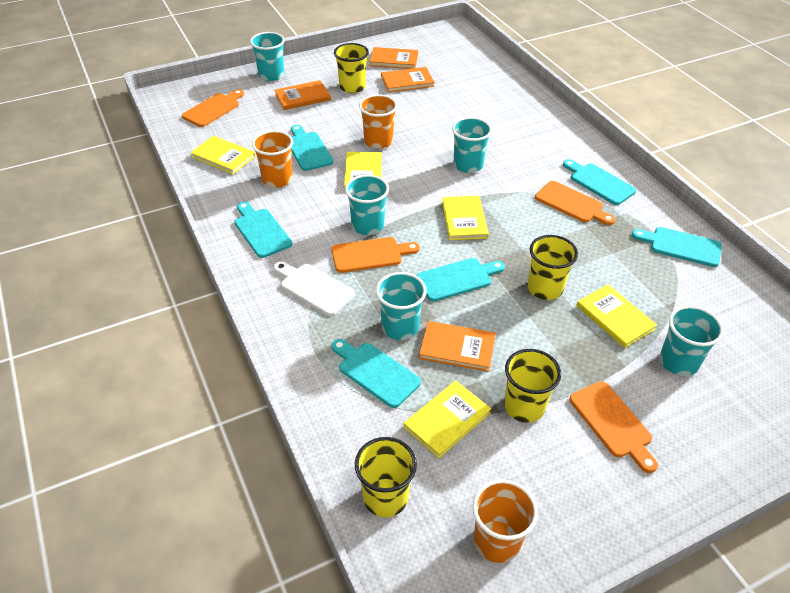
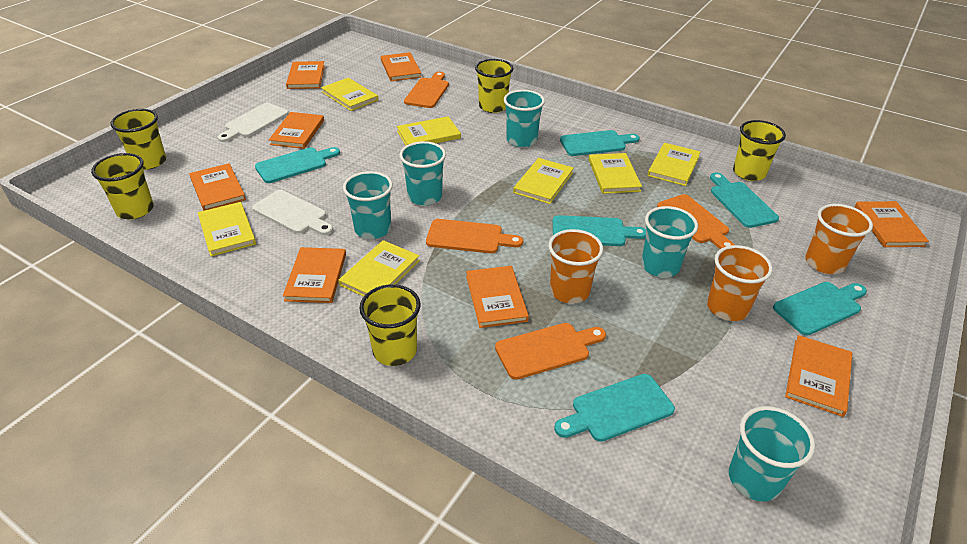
orange book: 4 -> 8
white cutting board: 1 -> 2
yellow book: 5 -> 7
yellow cup: 4 -> 5

